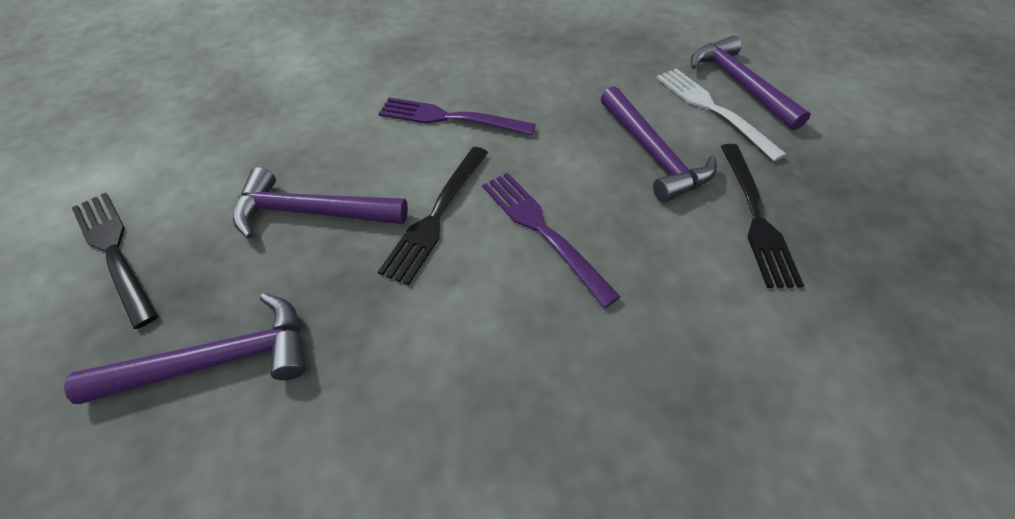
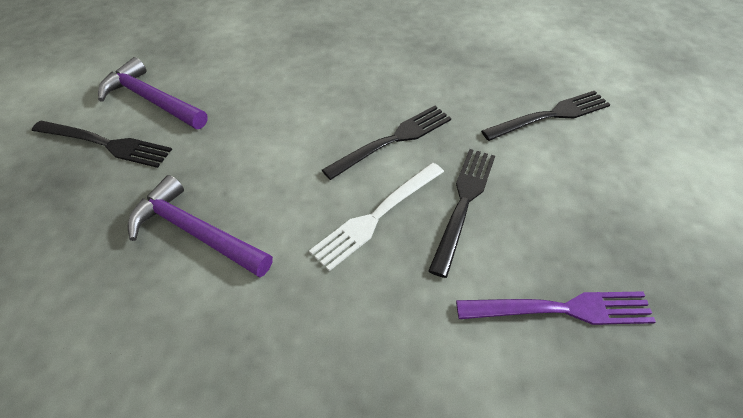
black fork: 3 -> 4
purple fork: 2 -> 1
purple hammer: 4 -> 2

